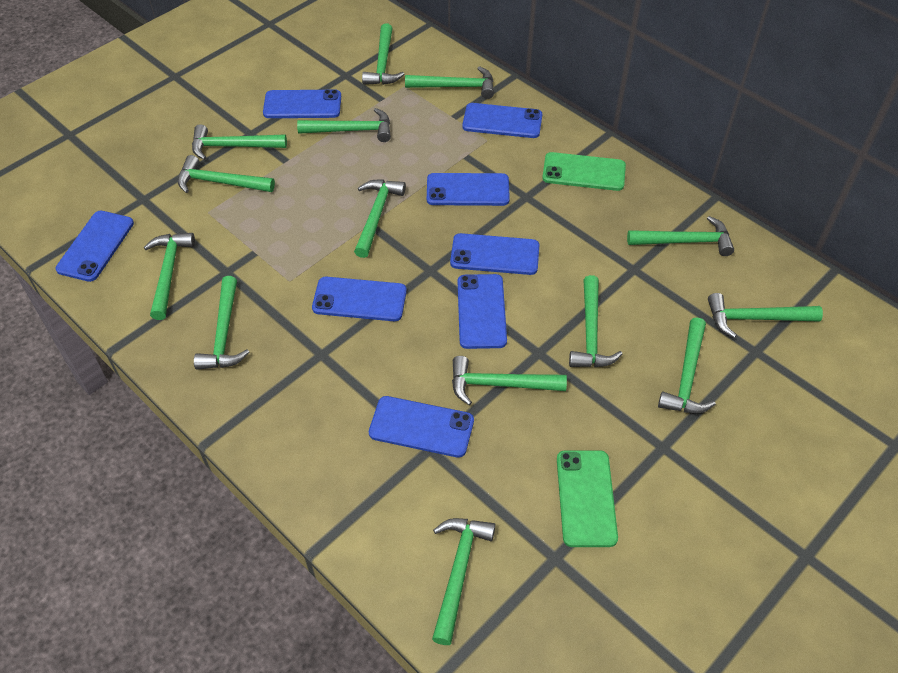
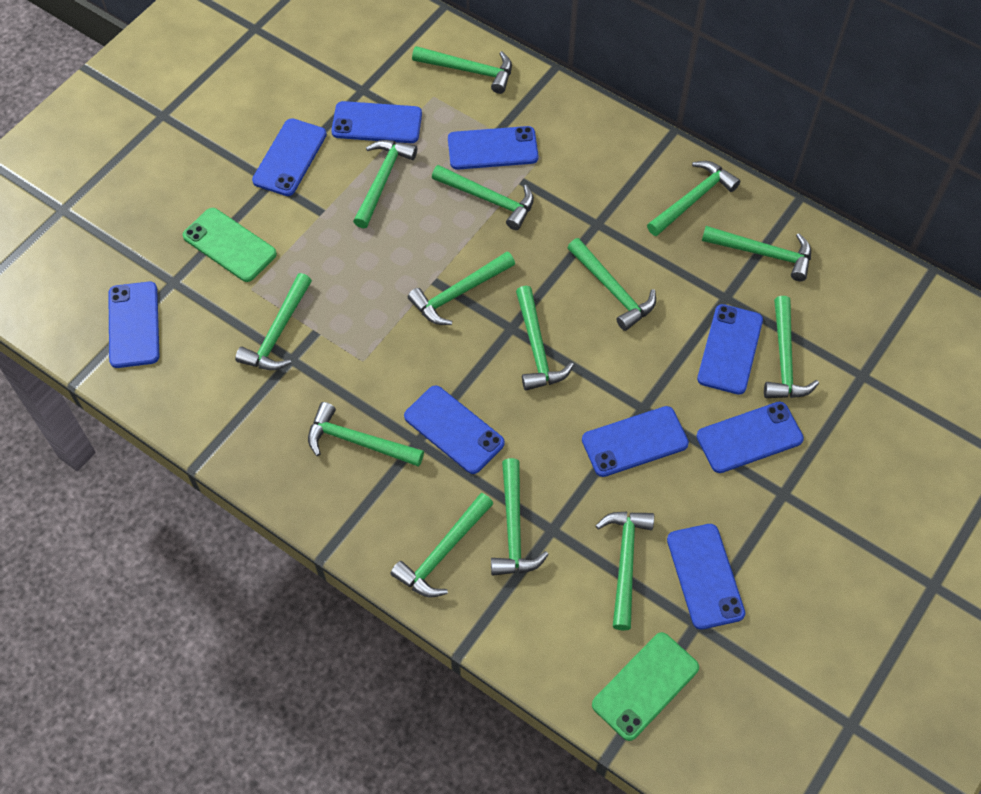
blue phone: 8 -> 9

